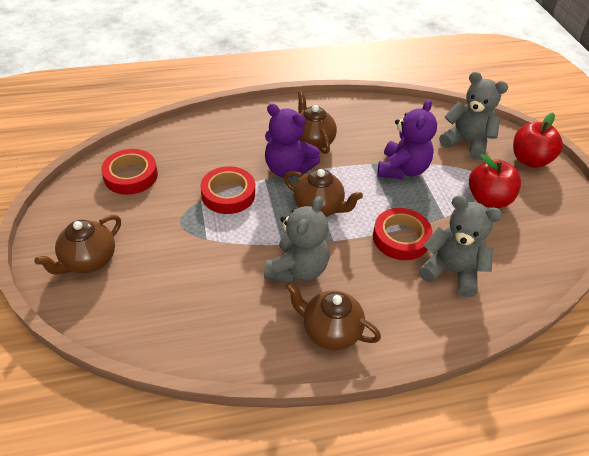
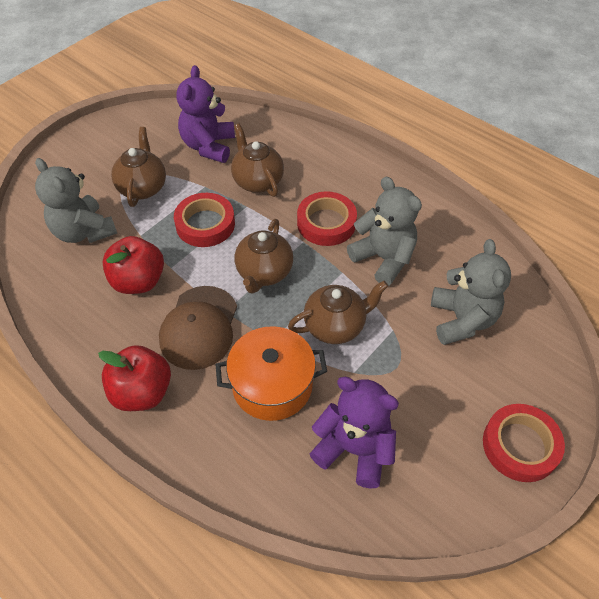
brown cap: 0 -> 1
orange pot: 0 -> 1

